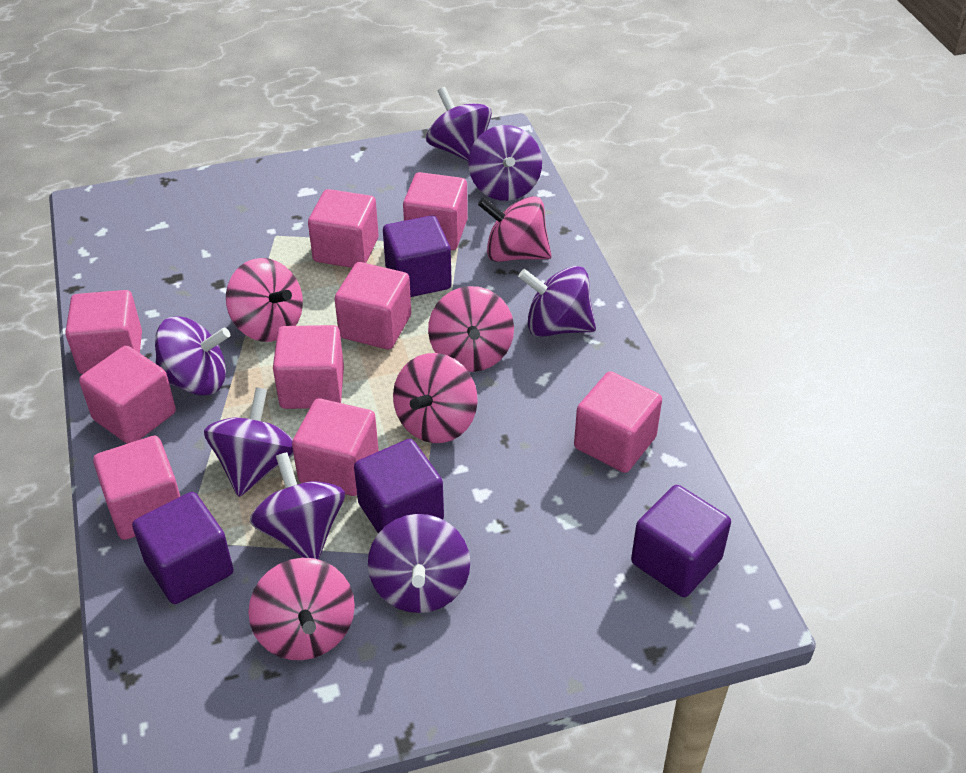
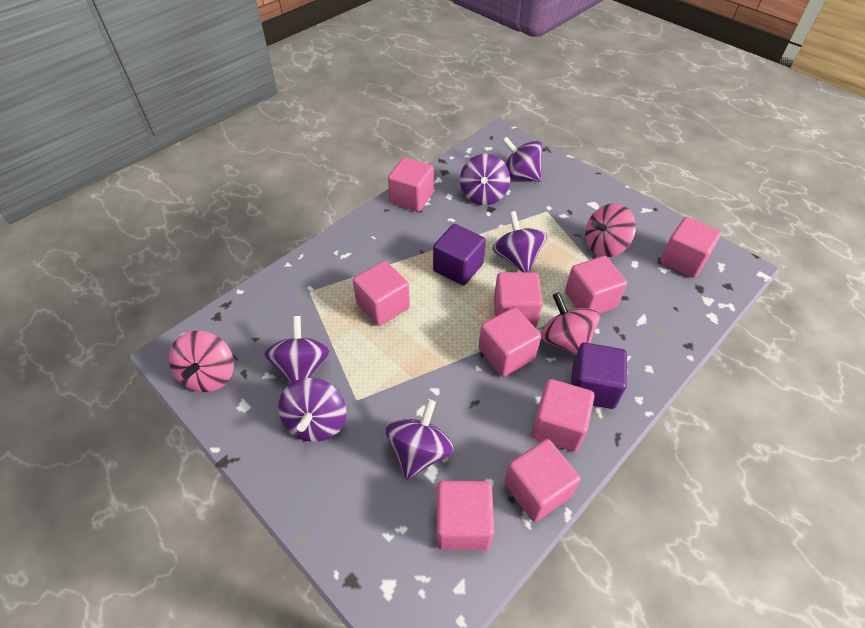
pink spinning top: 5 -> 3
purple cube: 4 -> 2
purple spinning top: 7 -> 6

